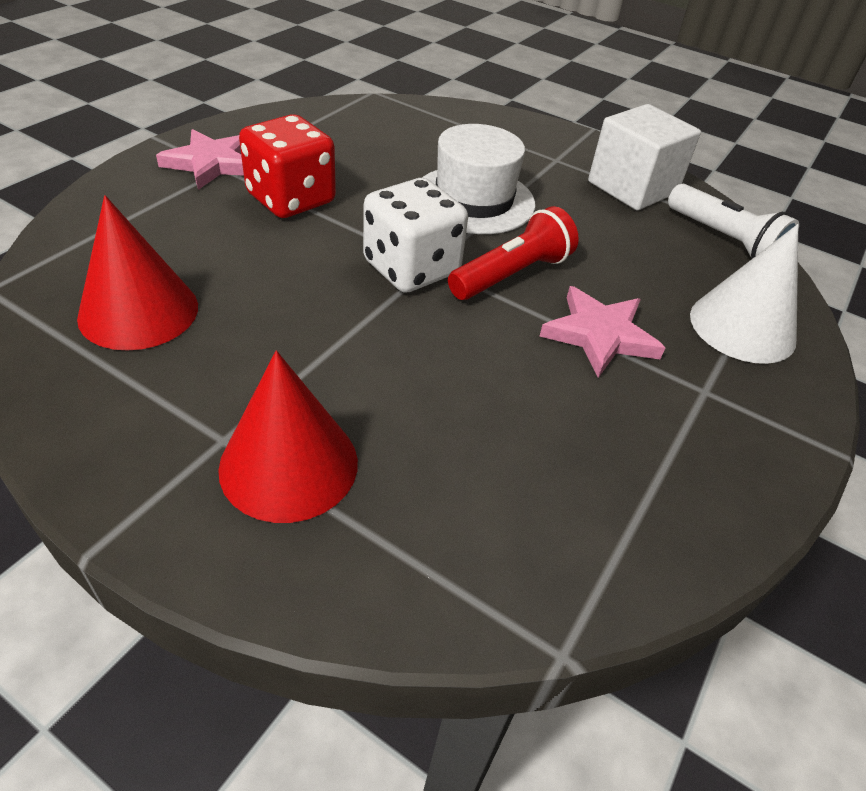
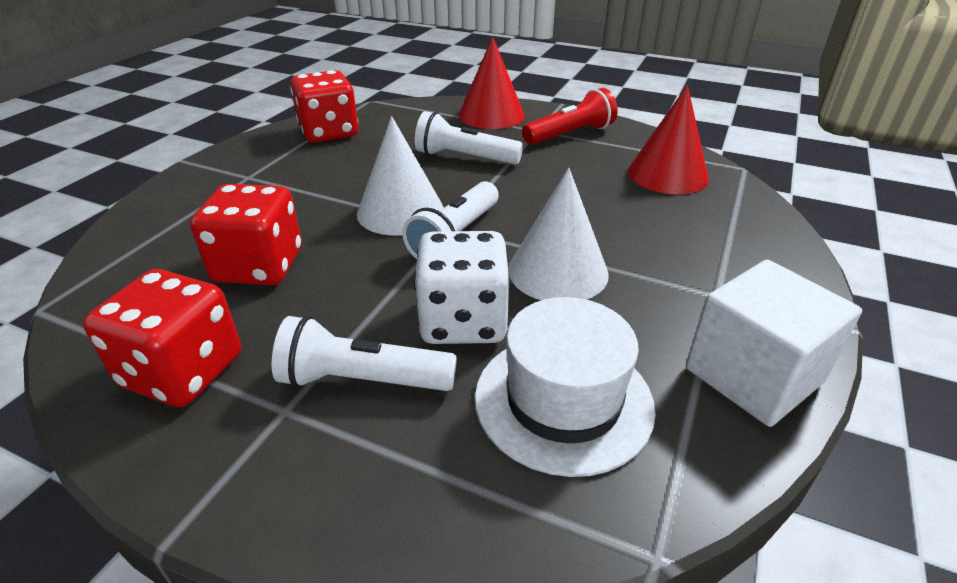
pink star: 2 -> 0
red dice: 1 -> 3
white cone: 1 -> 2
white flashlight: 1 -> 3

